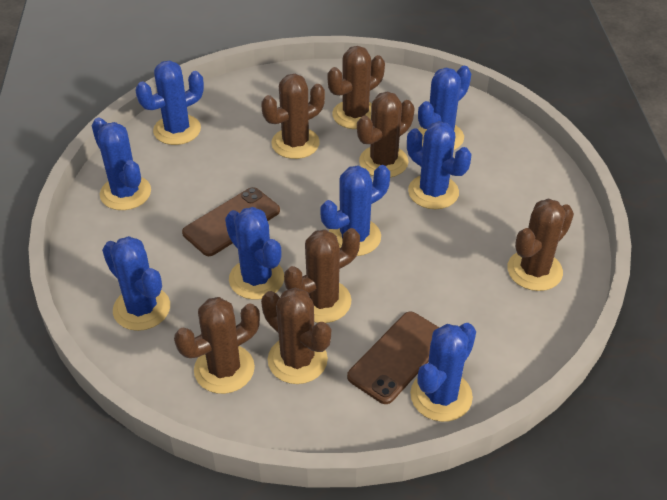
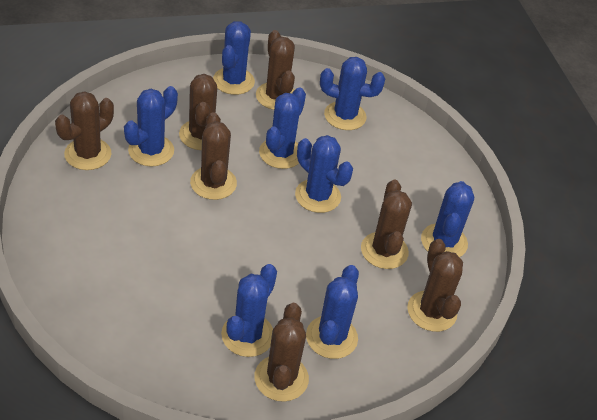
brown phone: 2 -> 0

